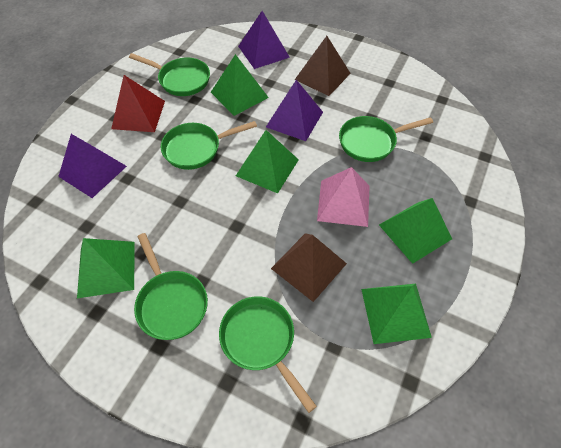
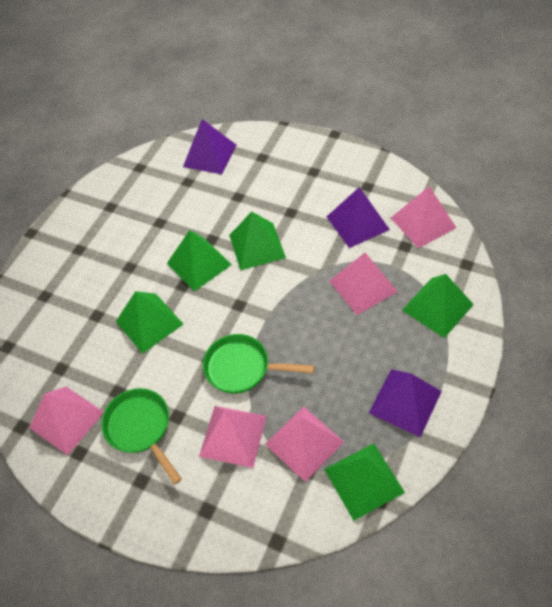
brown pyramid: 2 -> 0
green pan: 5 -> 2
pink pyramid: 1 -> 5
red pyramid: 1 -> 0

